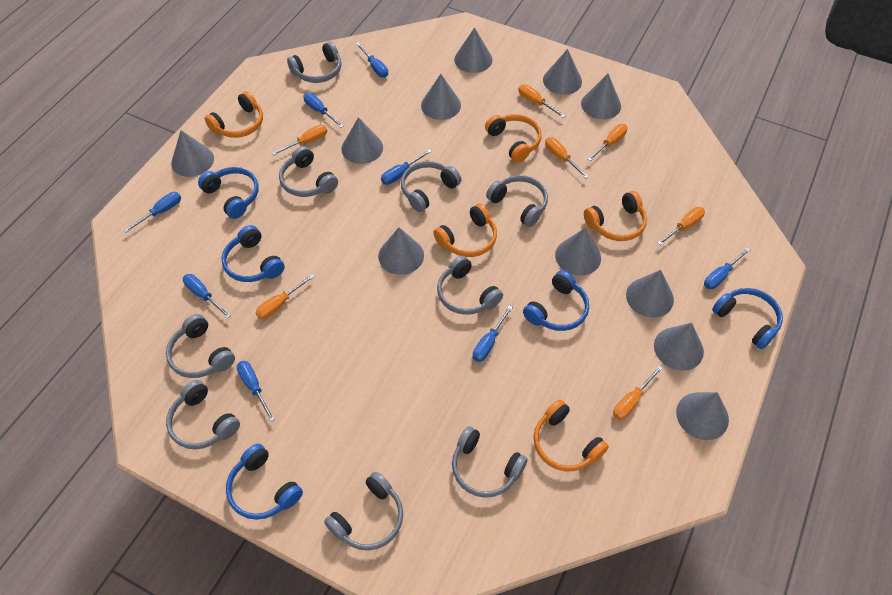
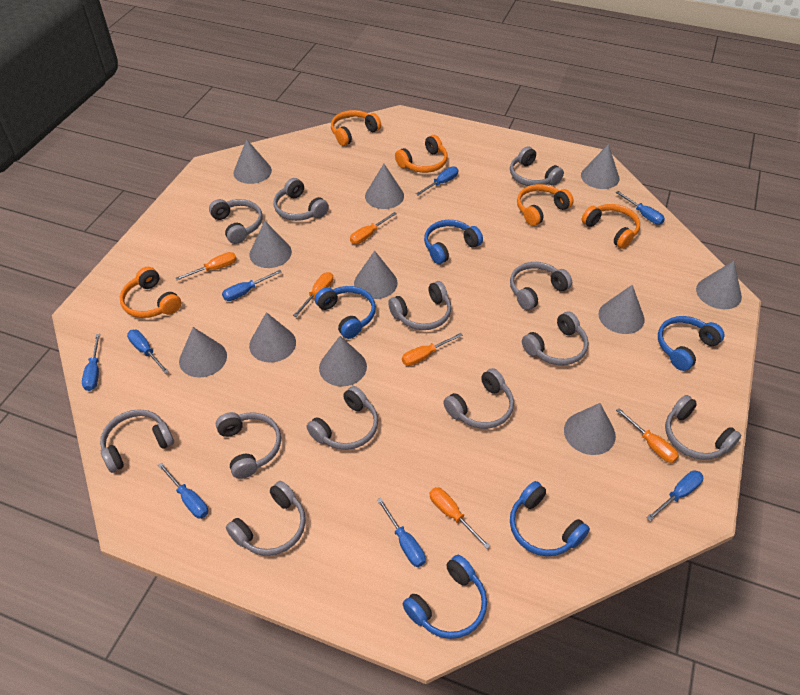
grey headphones: 9 -> 12
orange screwdriver: 7 -> 6

